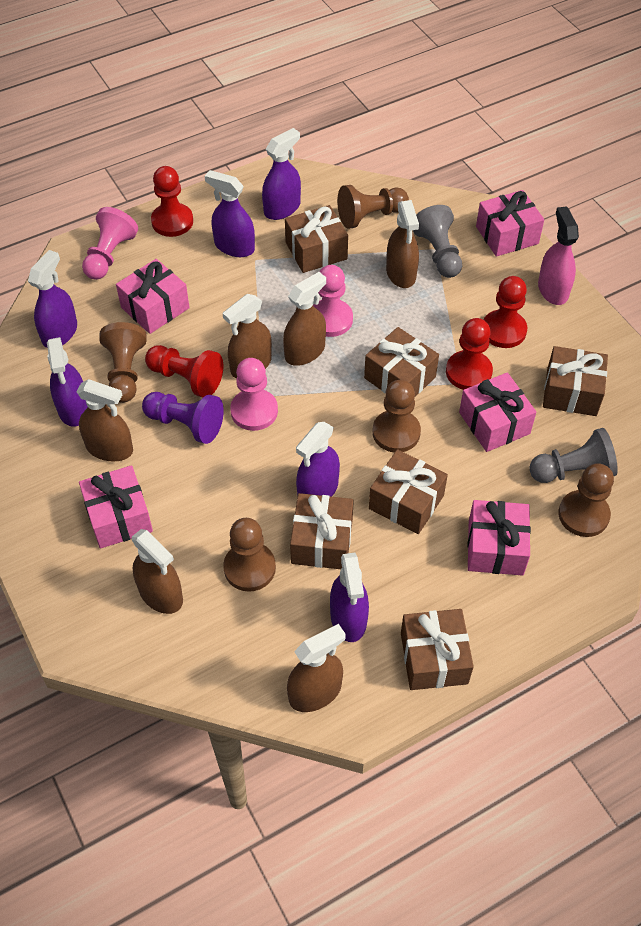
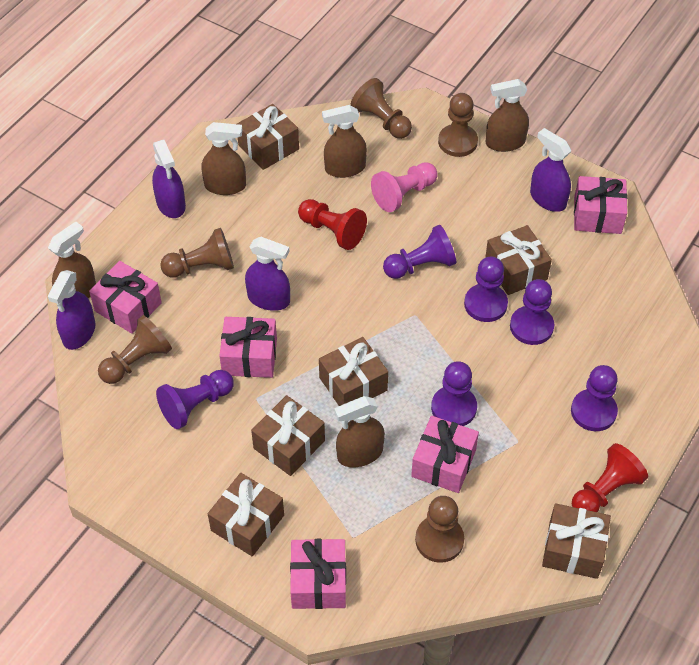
brown spray bottle: 6 -> 5
grey pawn: 2 -> 0
pink pawn: 3 -> 1
pink spray bottle: 1 -> 0
purple pawn: 1 -> 6
purple spray bottle: 6 -> 4
red pawn: 4 -> 2

